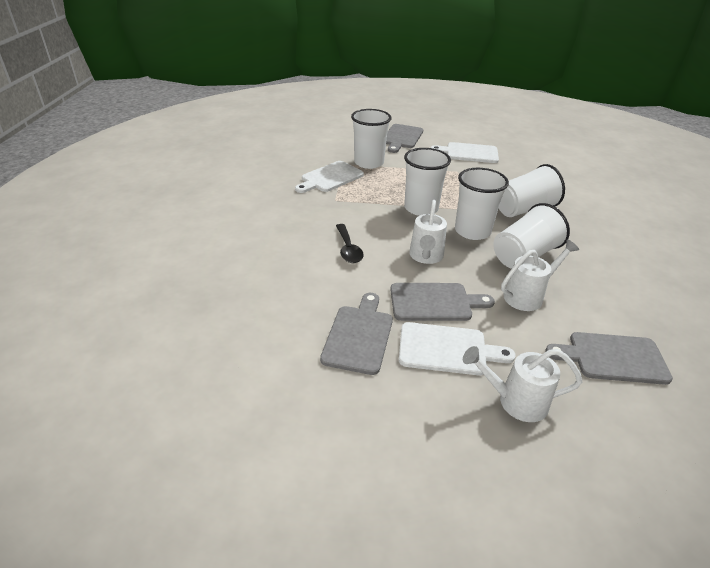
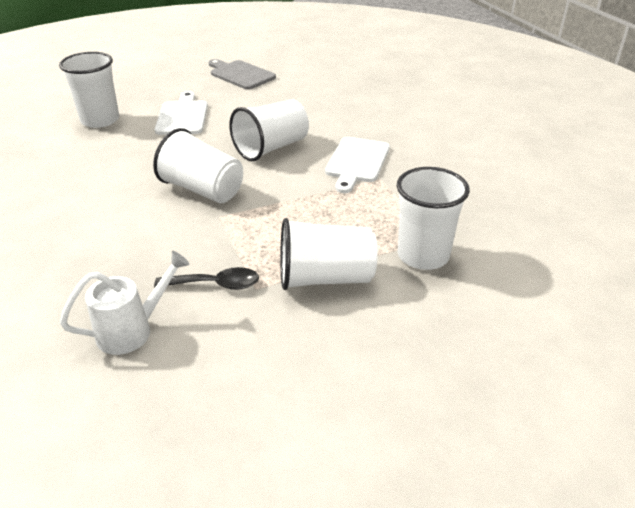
grey cutting board: 4 -> 1
white cutting board: 3 -> 2
white watering can: 3 -> 1

